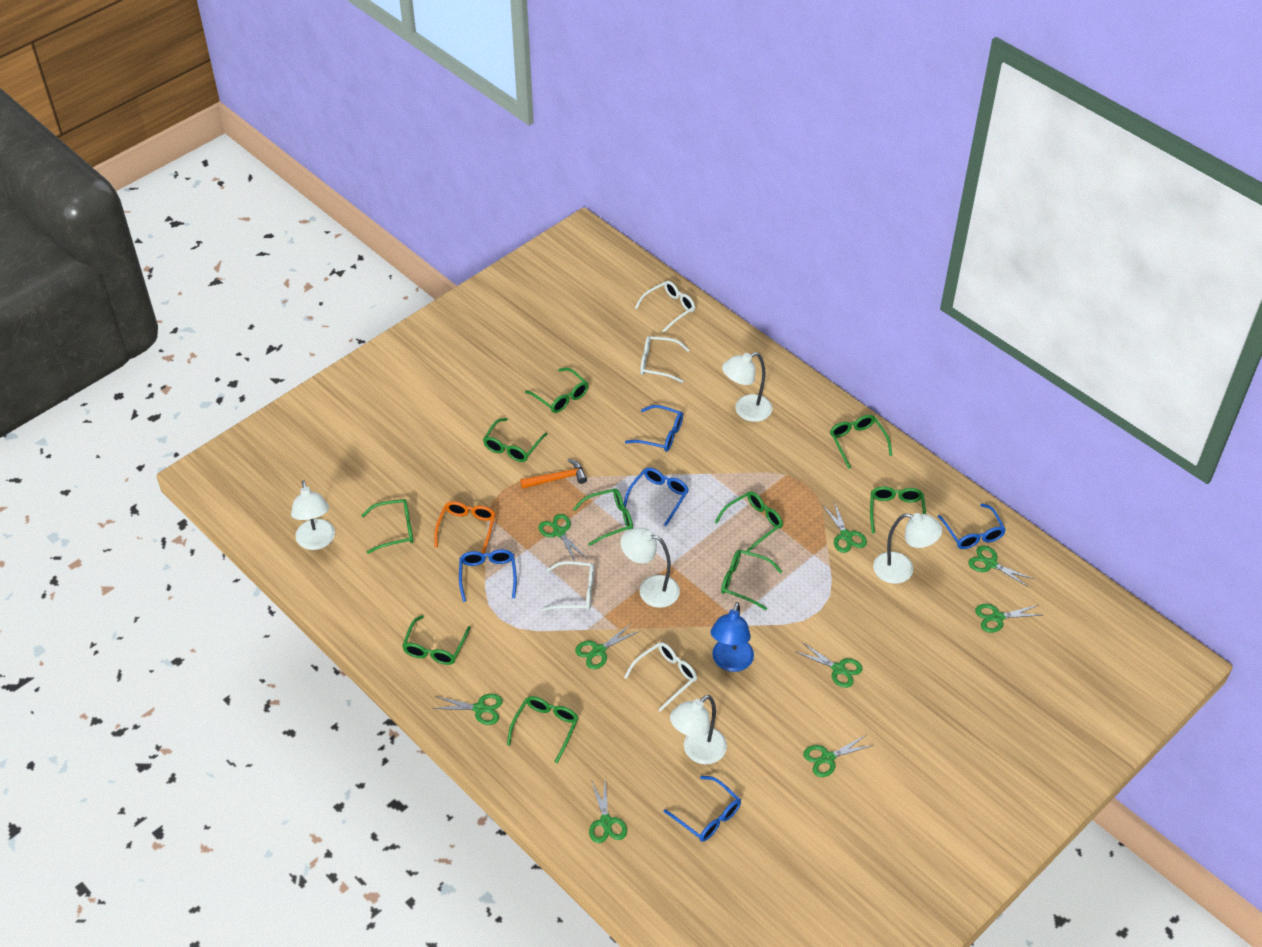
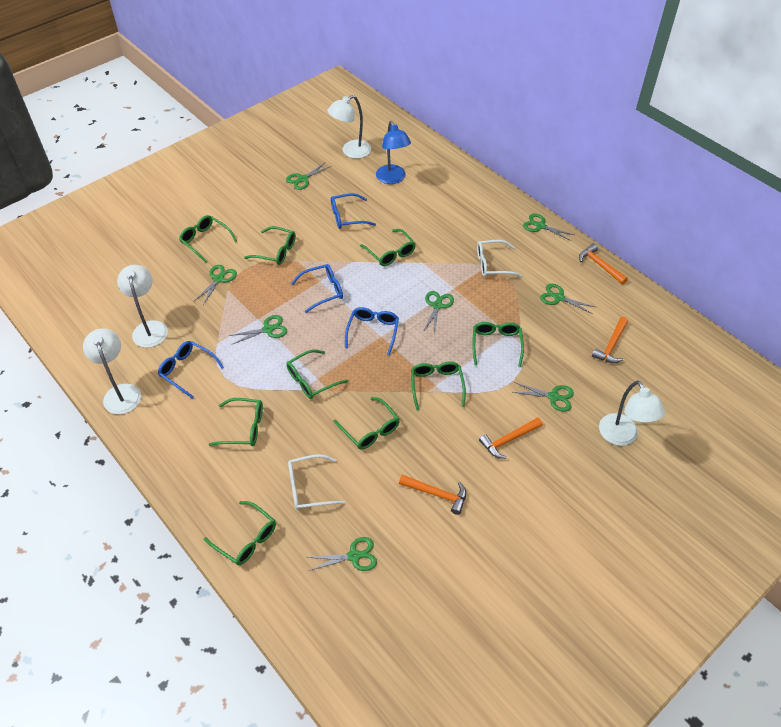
blue glasses: 5 -> 4
green glasses: 10 -> 9
green scissors: 9 -> 8
orange glasses: 1 -> 0
orange hammer: 1 -> 4
white glasses: 4 -> 2
white lamp: 5 -> 4

